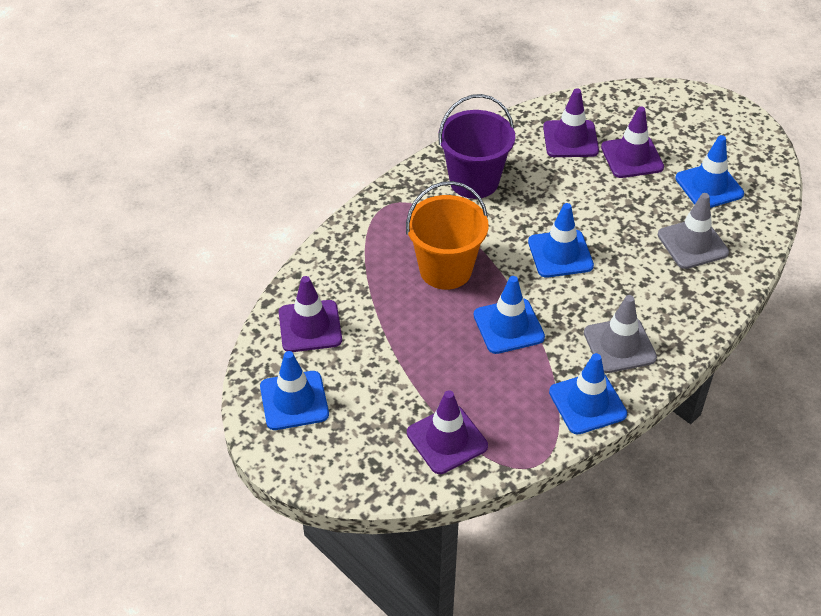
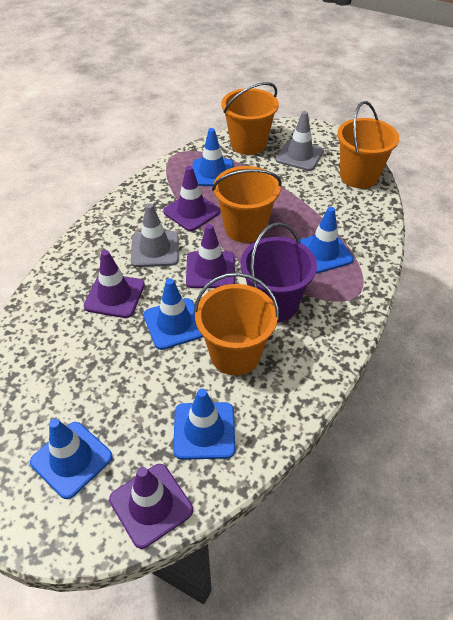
orange bucket: 1 -> 4

